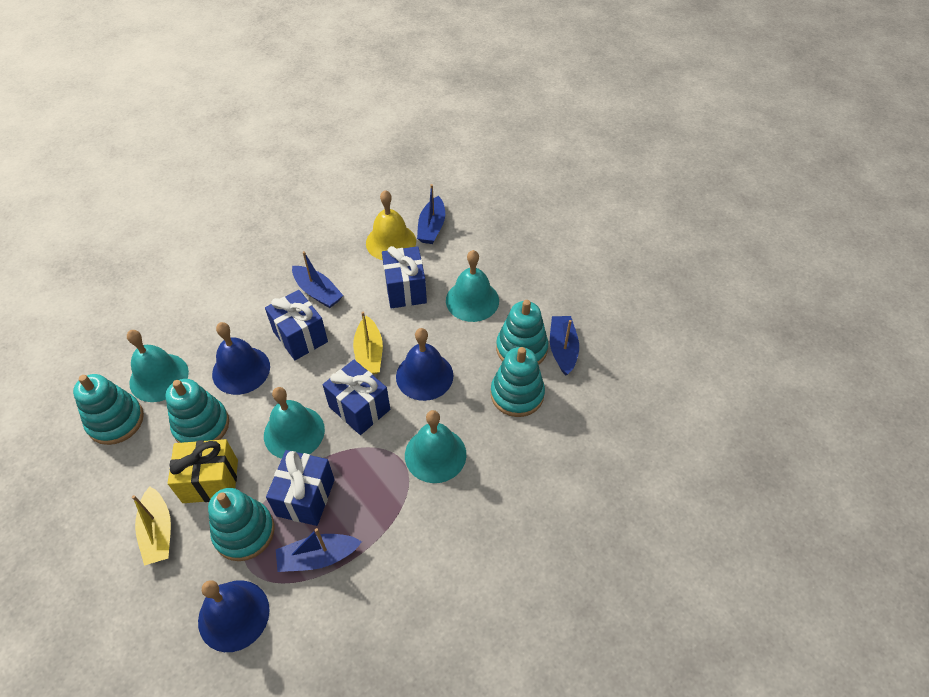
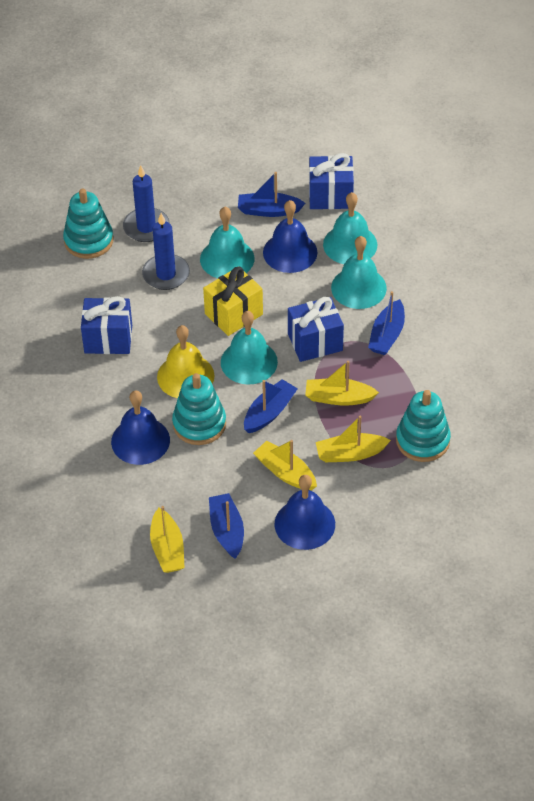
blue candle: 0 -> 2
blue gift: 4 -> 3
turquoise stacking toy: 5 -> 3
yellow boat: 2 -> 4

